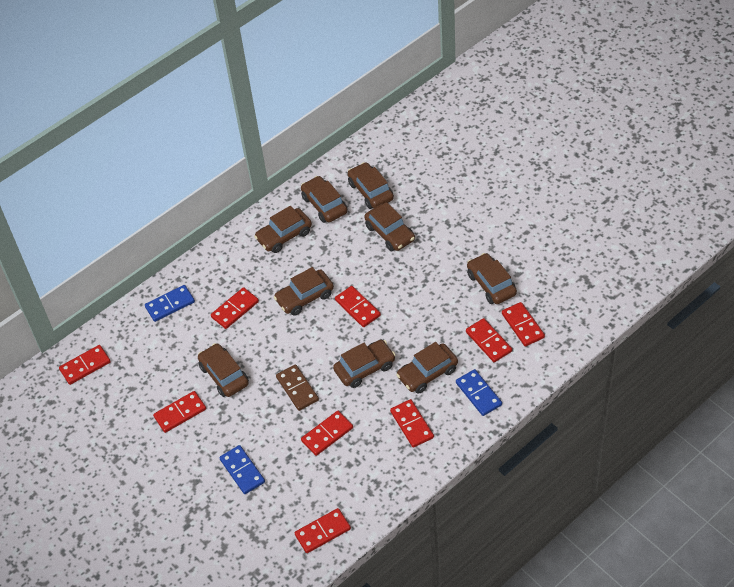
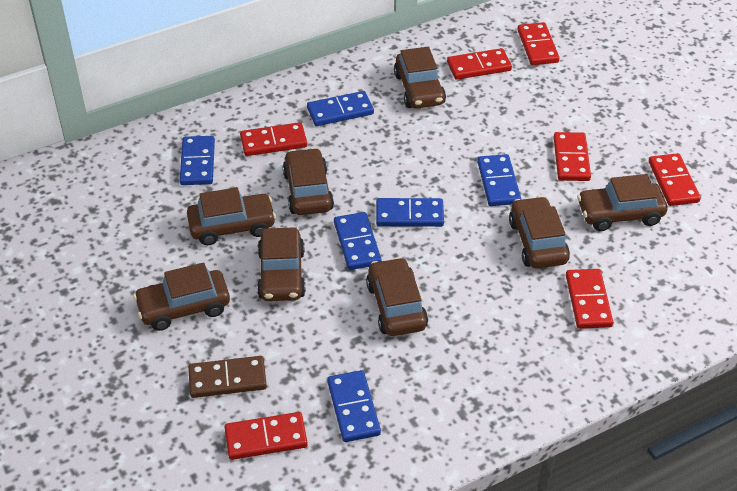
blue domino: 3 -> 6
brown car: 9 -> 8
red domino: 9 -> 7

